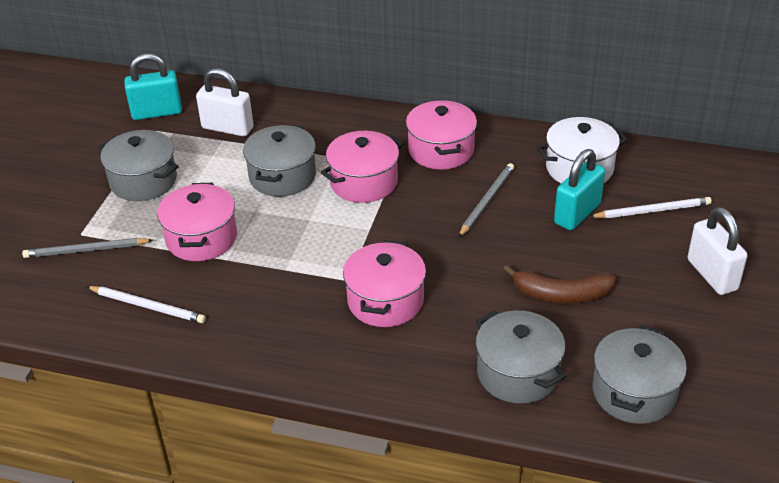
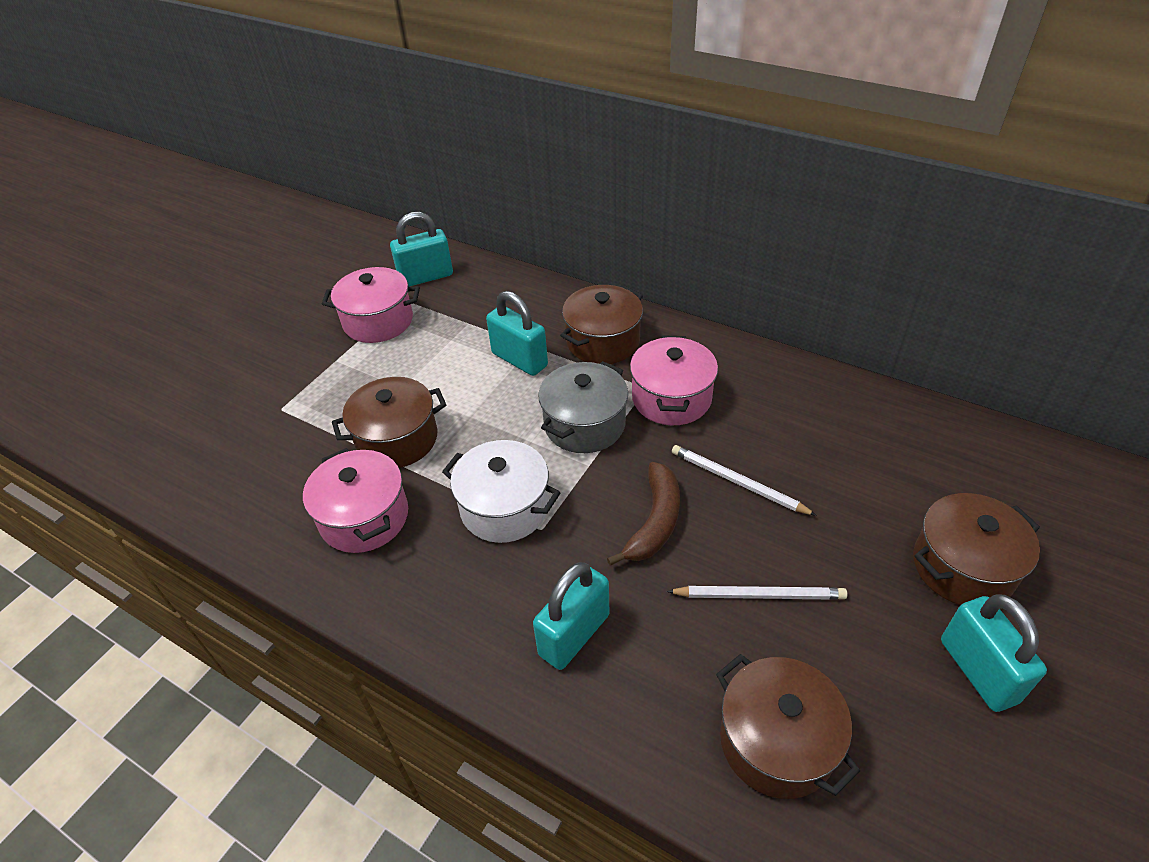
brown pot: 0 -> 4
grey pencil: 2 -> 0
grey pot: 4 -> 1
pink pot: 4 -> 3
turquoise padlock: 2 -> 4
white padlock: 2 -> 0

